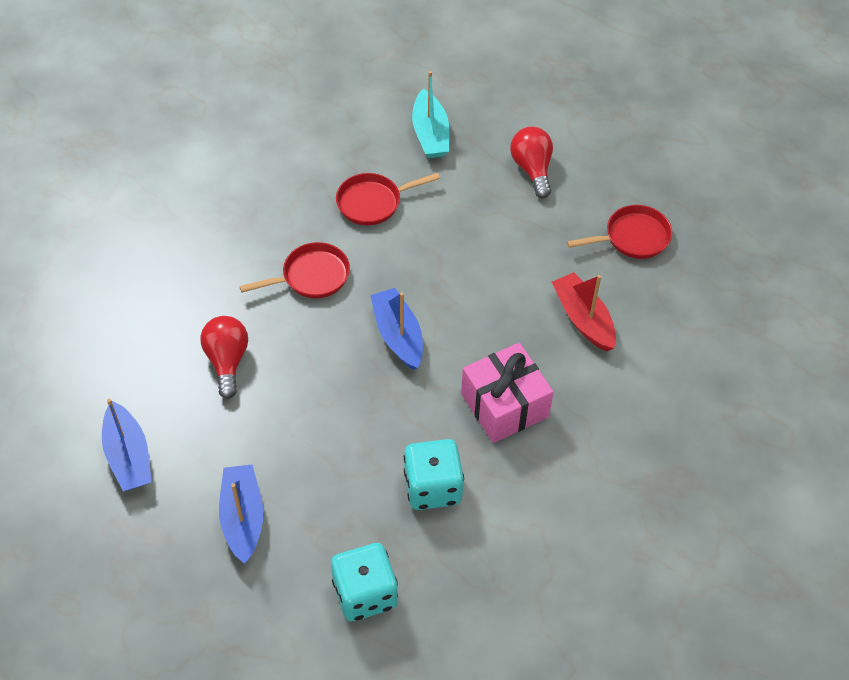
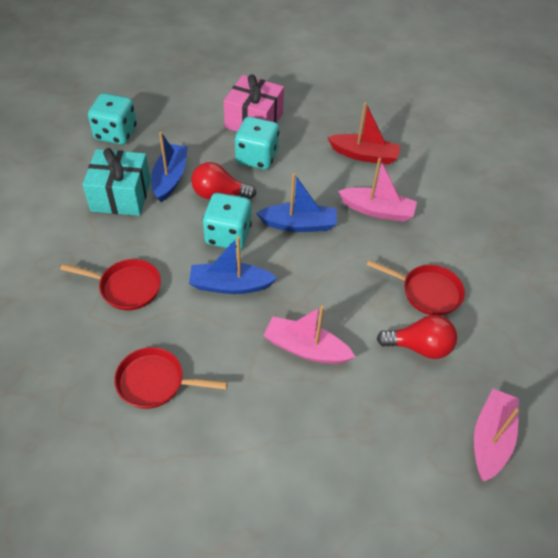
pink boat: 0 -> 3
turquoise boat: 1 -> 0
turquoise dice: 2 -> 3
turquoise gift: 0 -> 1

